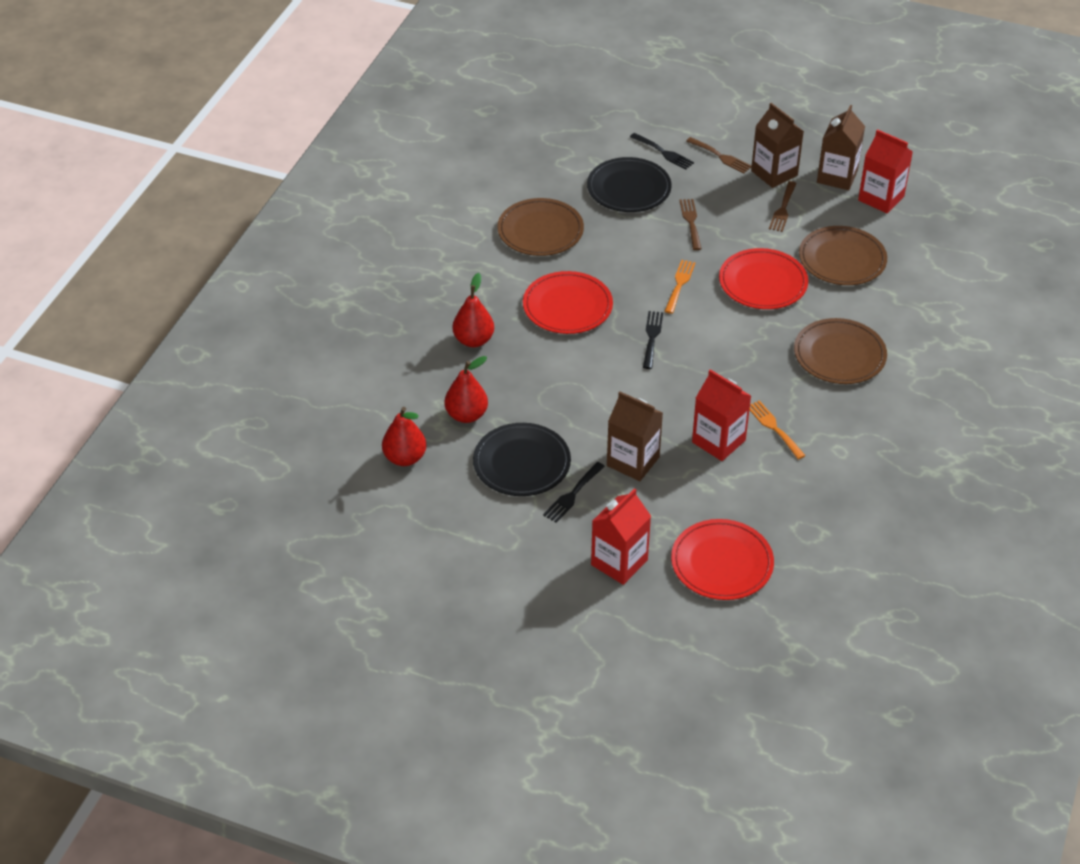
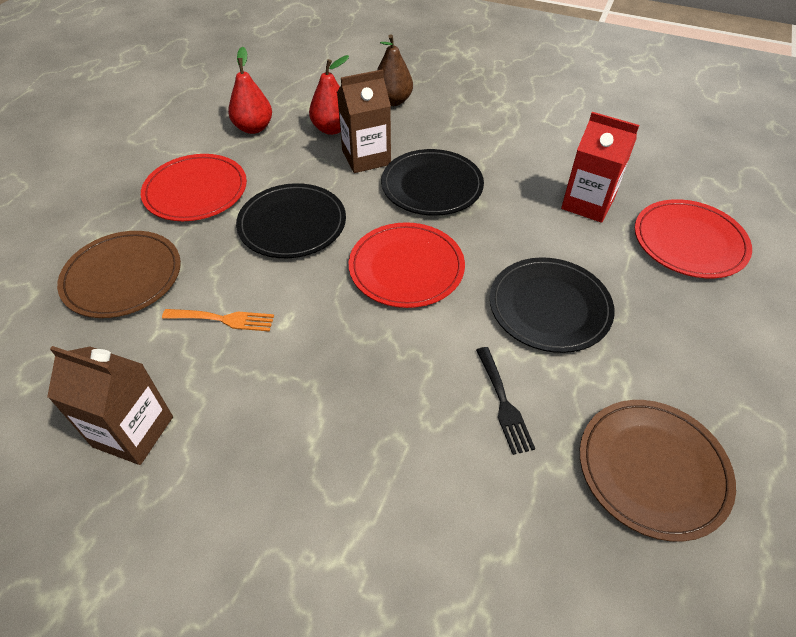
black fork: 3 -> 1
black plate: 2 -> 3
brown carton: 3 -> 2
brown fork: 3 -> 0
brown pear: 0 -> 1
brown plate: 3 -> 2
orange fork: 2 -> 1
red carton: 3 -> 1
red pear: 3 -> 2

